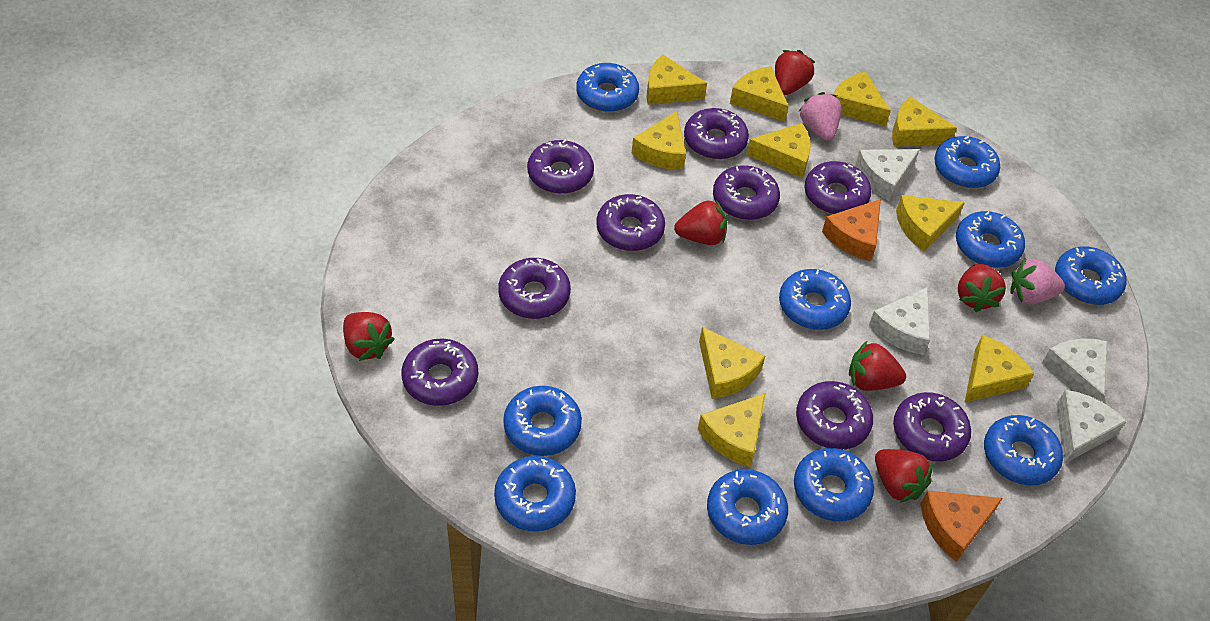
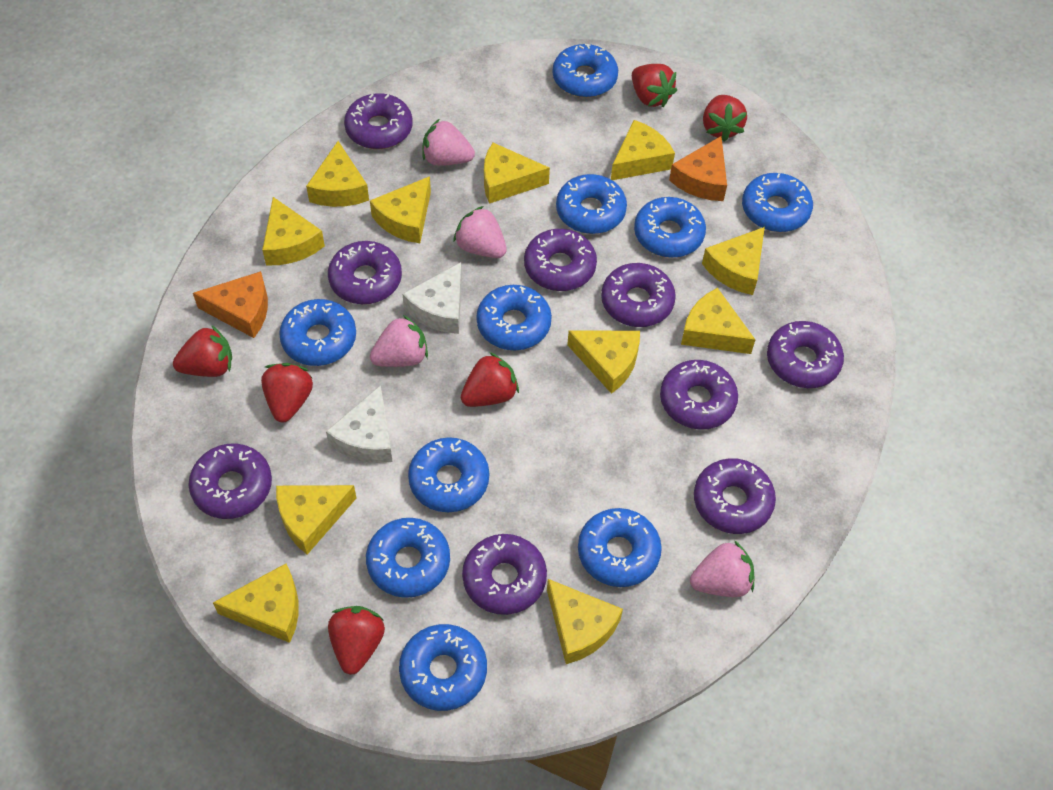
pink strawberry: 2 -> 4
white cheese: 4 -> 2
yellow cheese: 10 -> 11

